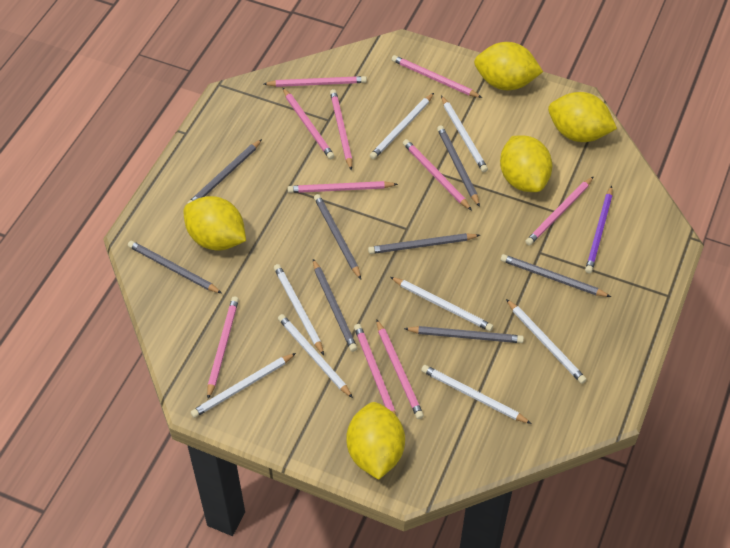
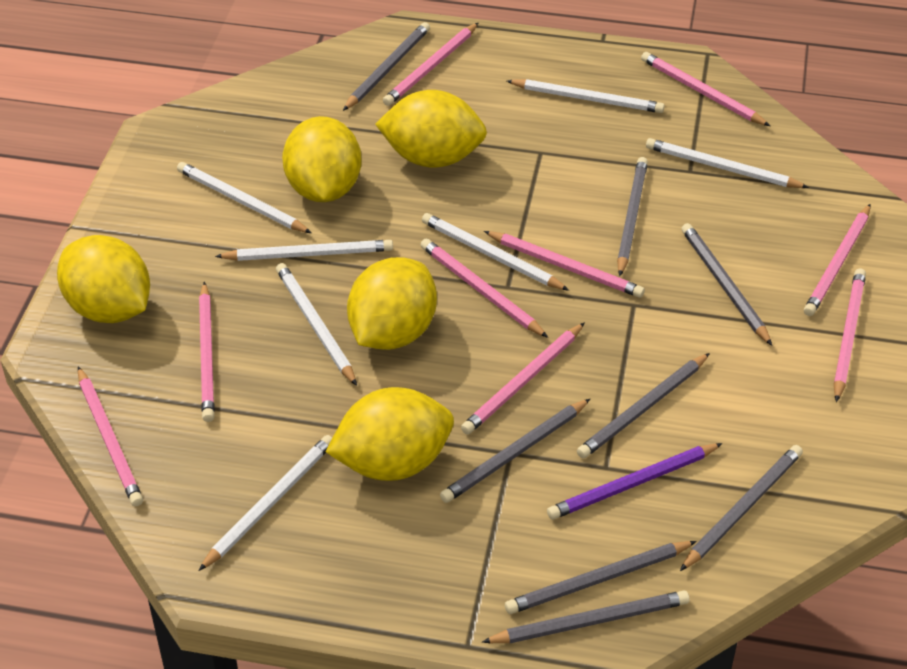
pink pencil: 10 -> 9
white pencil: 8 -> 7

